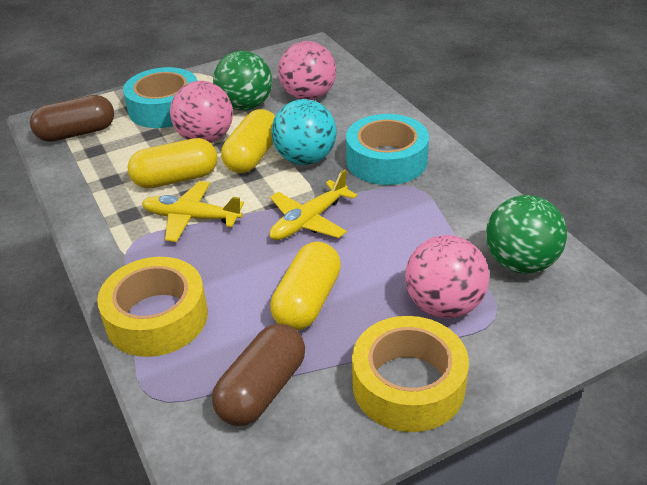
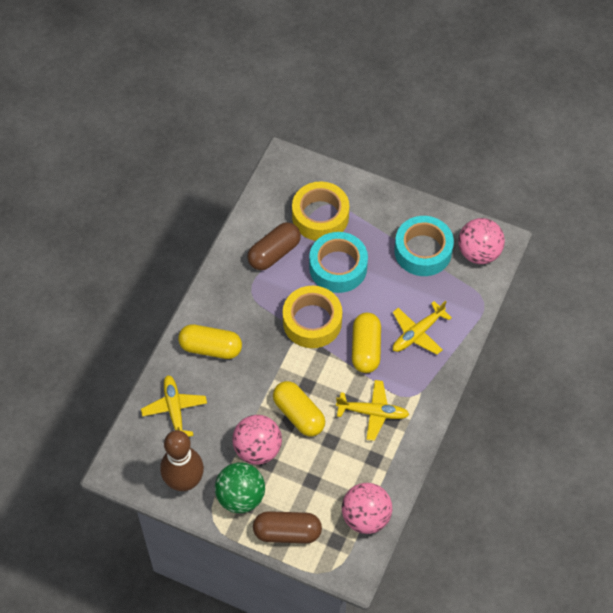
brown bowling pin: 0 -> 1
green ball: 2 -> 1
turquoise ball: 1 -> 0
yellow plane: 2 -> 3

